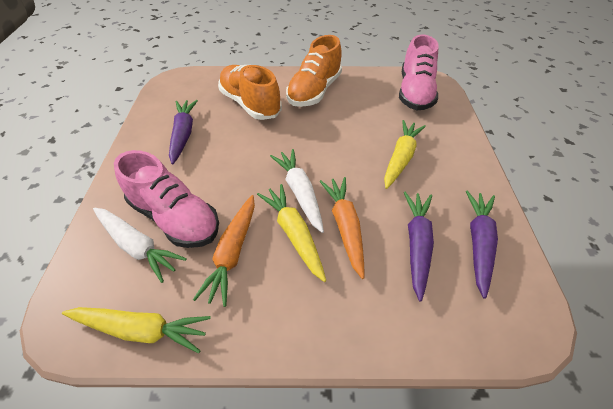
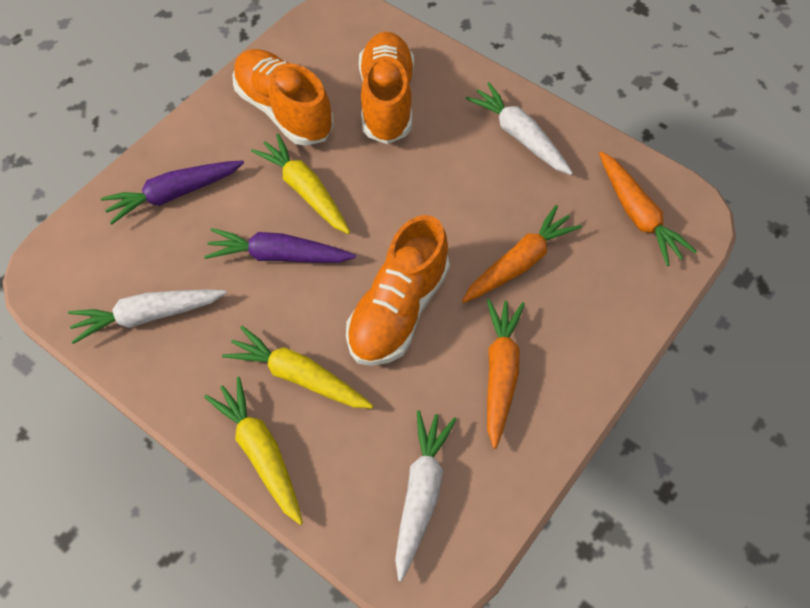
orange carrot: 2 -> 3
orange shoe: 2 -> 3
pink shoe: 2 -> 0
purple carrot: 3 -> 2
white carrot: 2 -> 3

